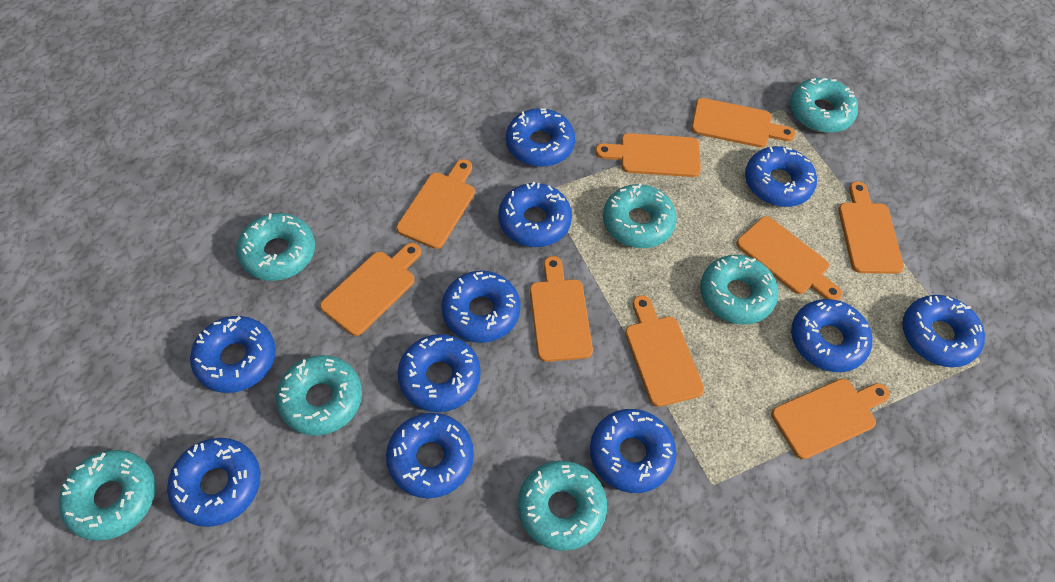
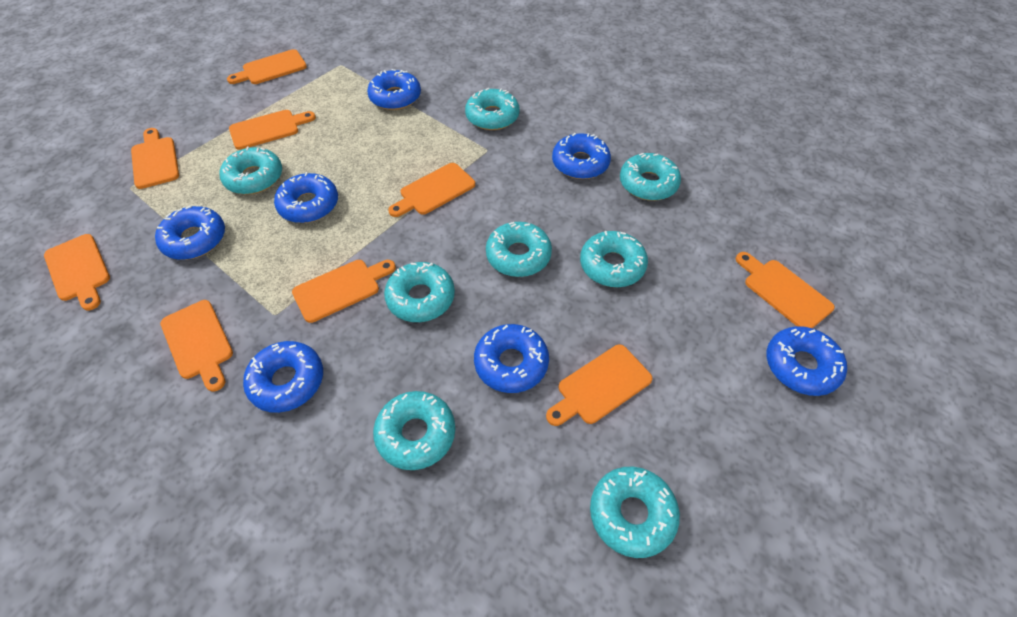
blue donut: 11 -> 7
turquoise donut: 7 -> 8

